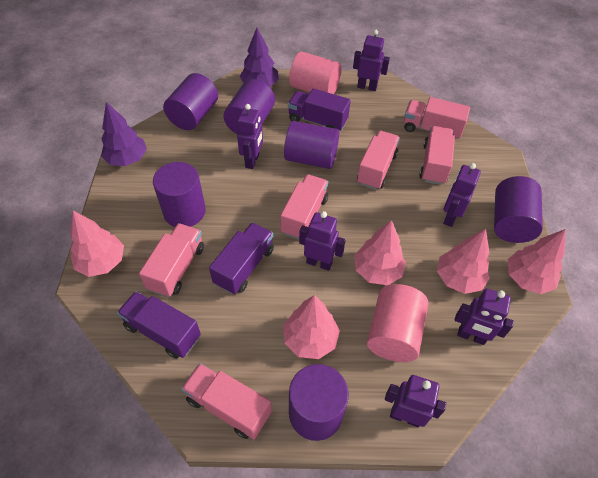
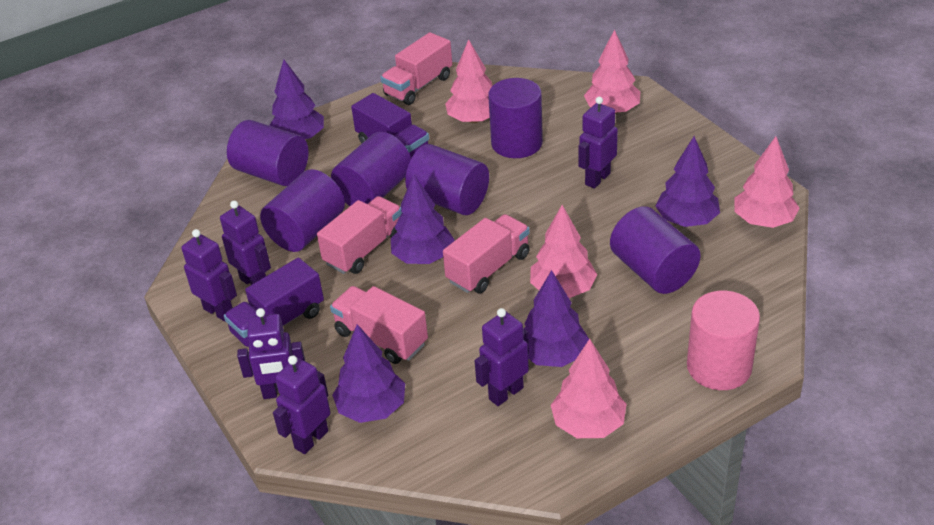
pink cylinder: 2 -> 1
pink truck: 6 -> 4
purple tree: 2 -> 5
purple truck: 3 -> 2

